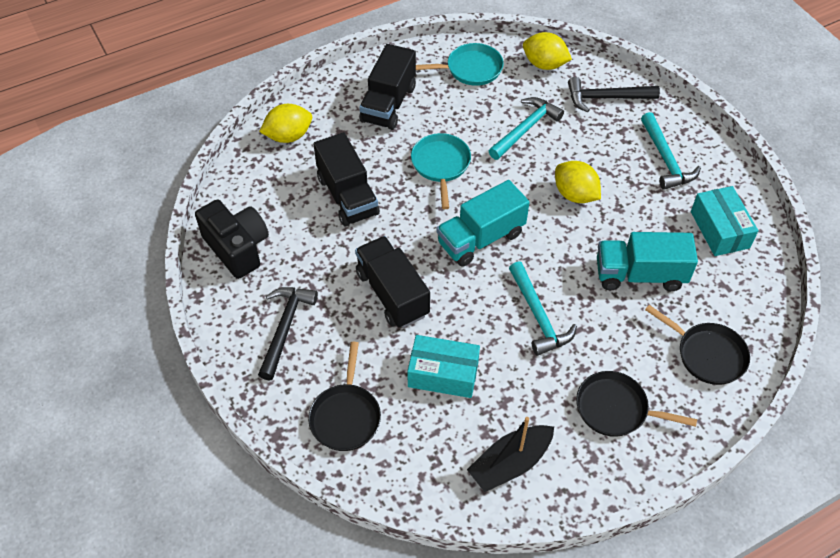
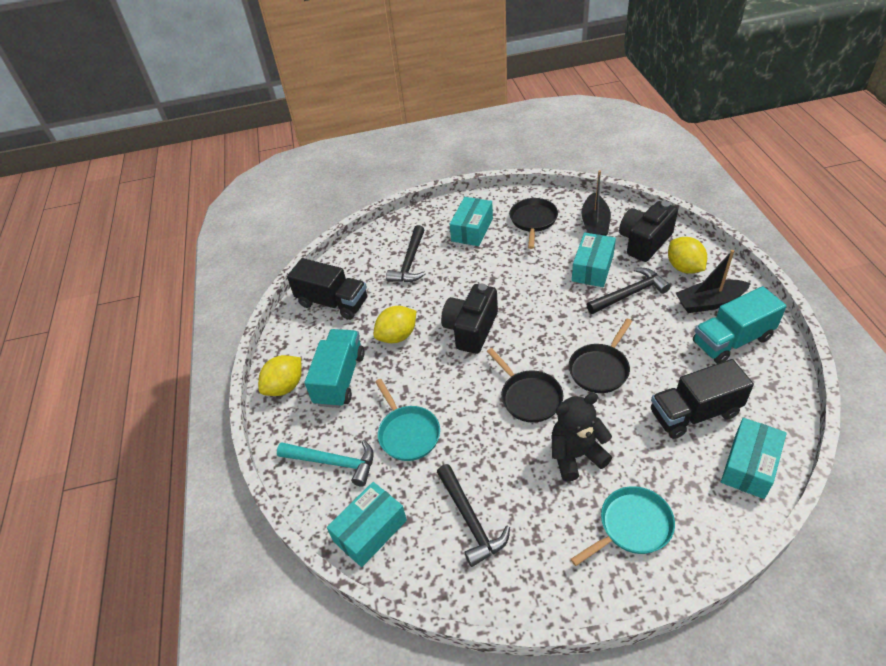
black boat: 1 -> 2
black camera: 1 -> 2
black hammer: 2 -> 3
black teddy bear: 0 -> 1
black truck: 3 -> 2
turquoise box: 2 -> 4
turquoise hammer: 3 -> 1

